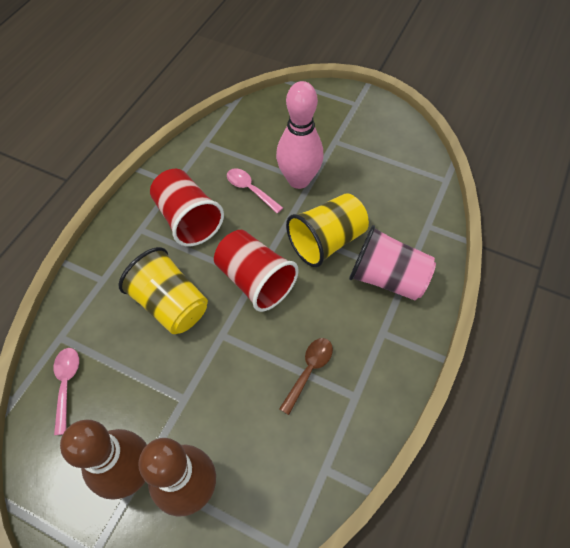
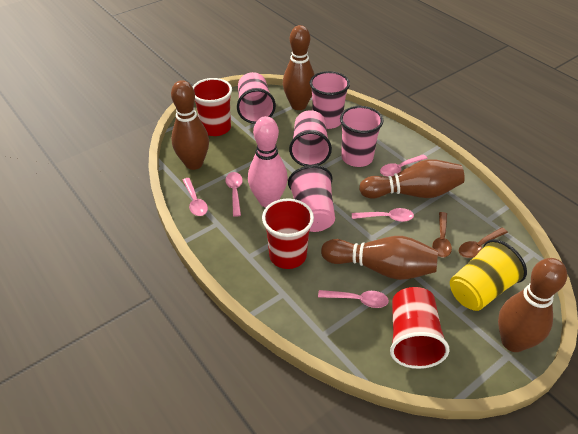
brown bowling pin: 2 -> 5
brown spoon: 1 -> 2
pink cup: 1 -> 5
pink spoon: 2 -> 5
red cup: 2 -> 3
yellow cup: 2 -> 1

